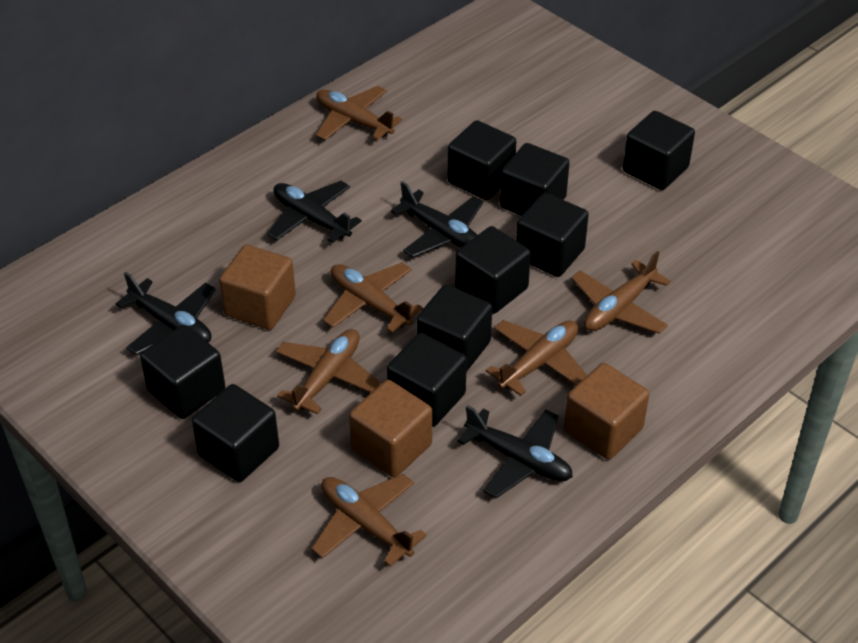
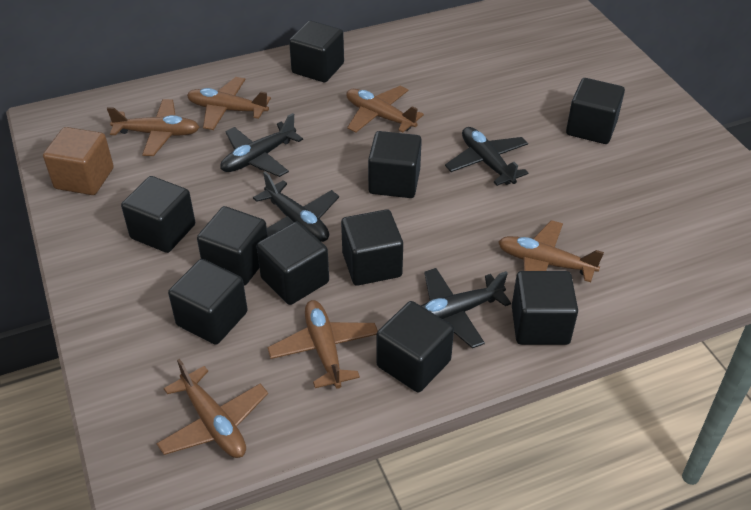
black cube: 9 -> 10
brown cube: 3 -> 1

